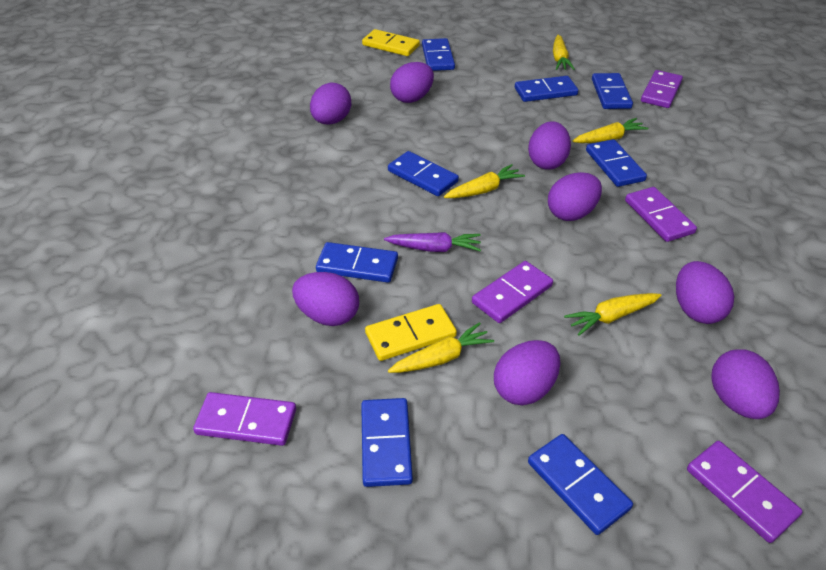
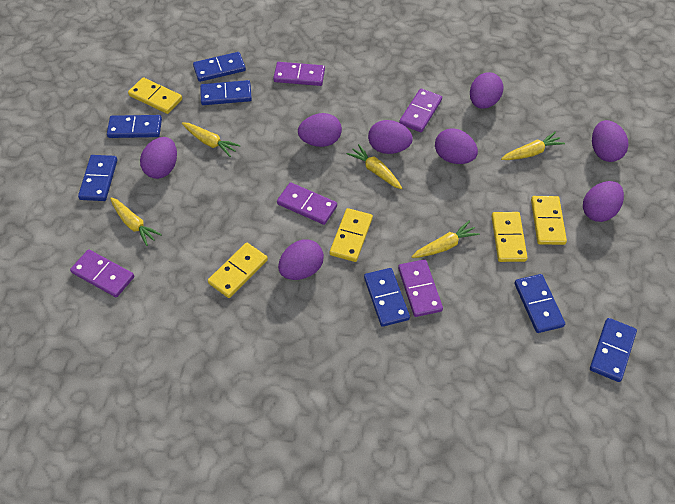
blue domino: 8 -> 7
purple carrot: 1 -> 0
yellow domino: 2 -> 5

